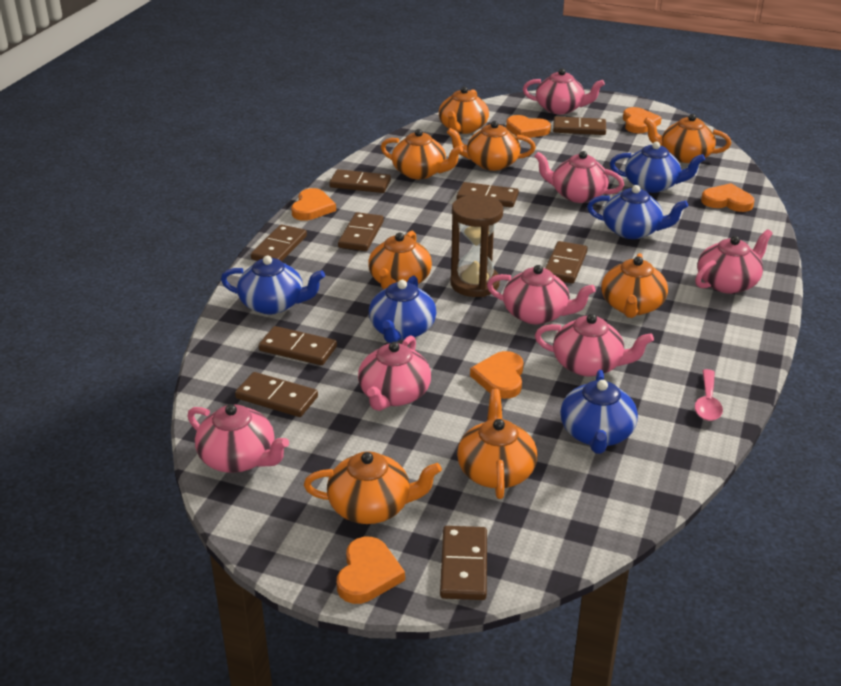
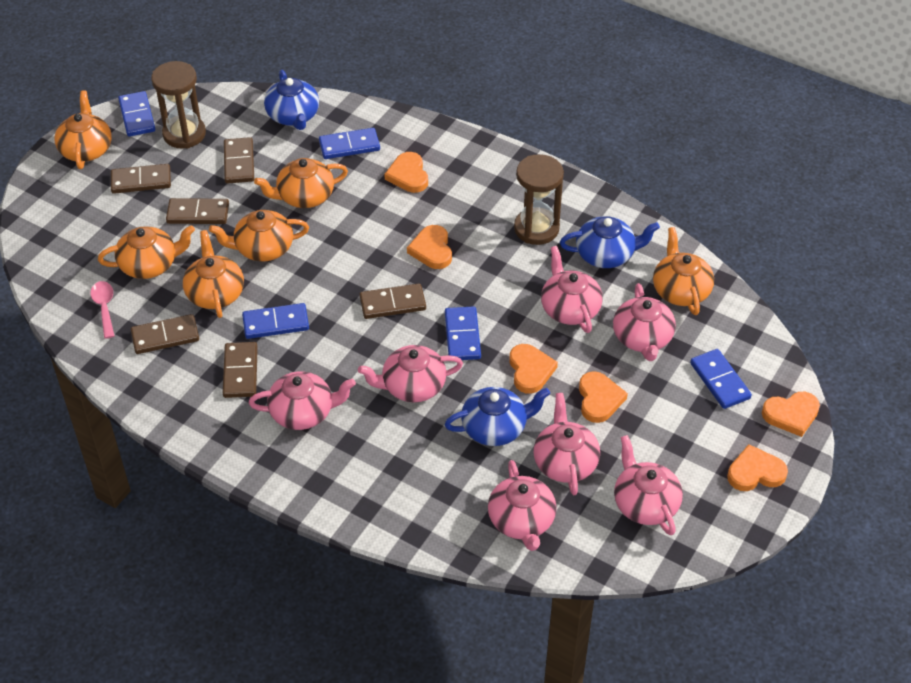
blue domino: 0 -> 5
blue teapot: 5 -> 3
brown domino: 9 -> 6
brown hourglass: 1 -> 2
orange teapot: 8 -> 6

